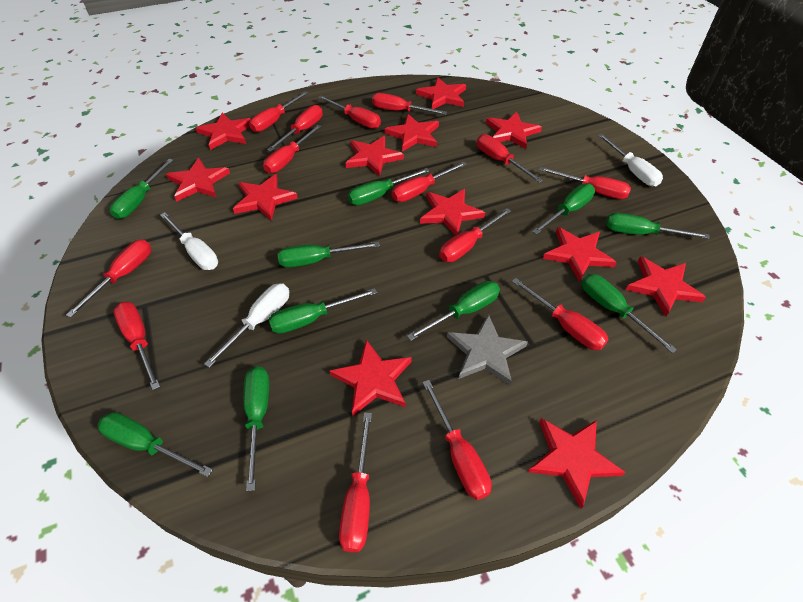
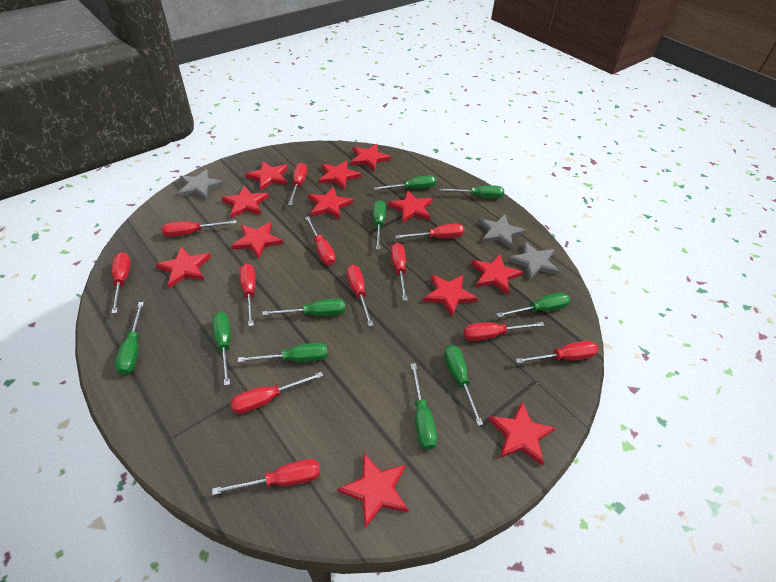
grey star: 1 -> 3
red screwdriver: 14 -> 12
white screwdriver: 3 -> 0

